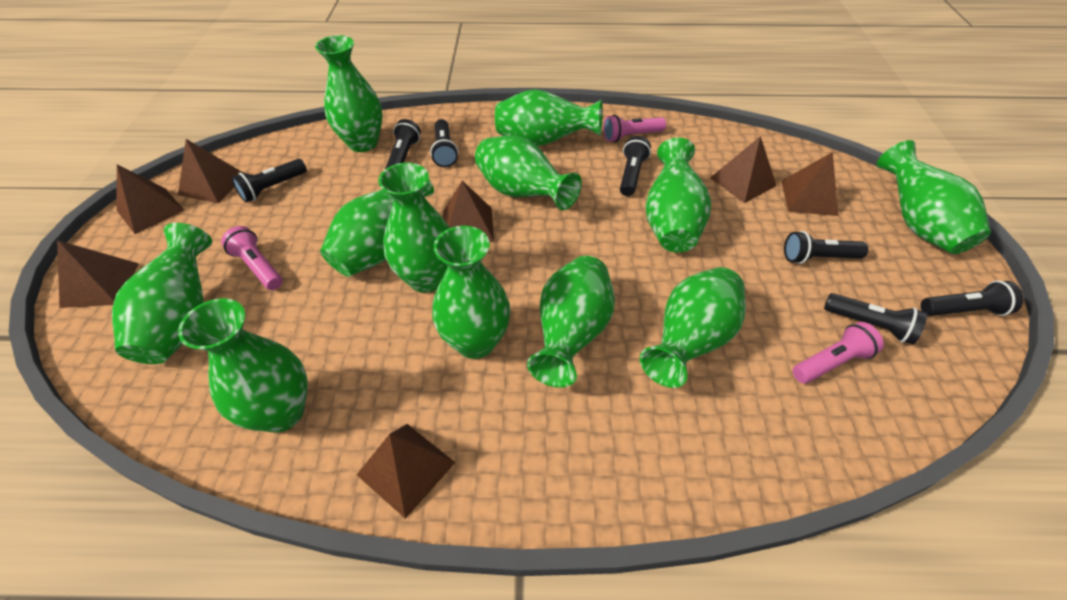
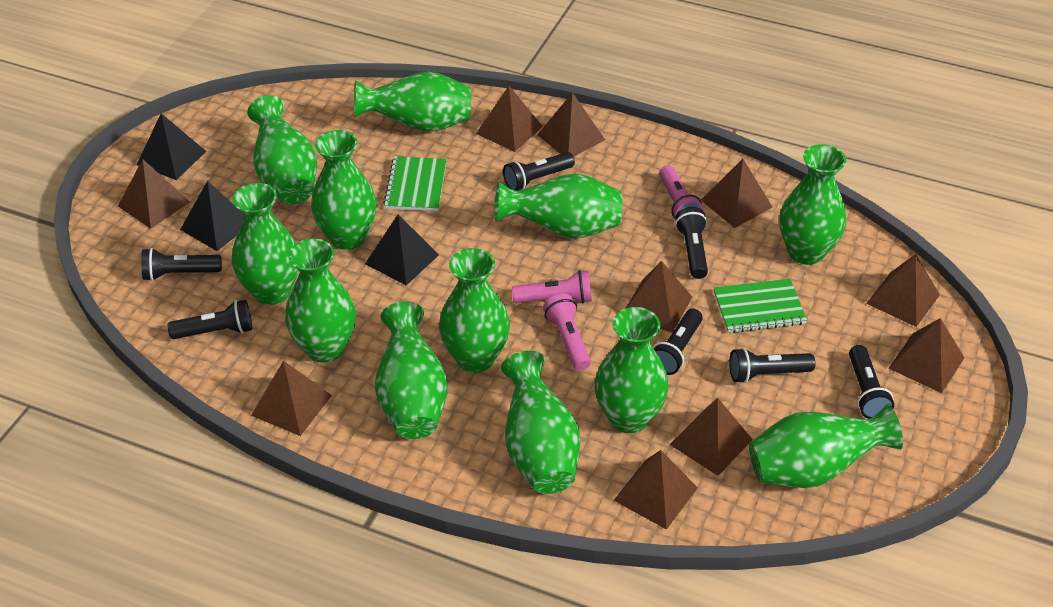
black pyramid: 0 -> 3
brown pyramid: 7 -> 10
green notebook: 0 -> 2

